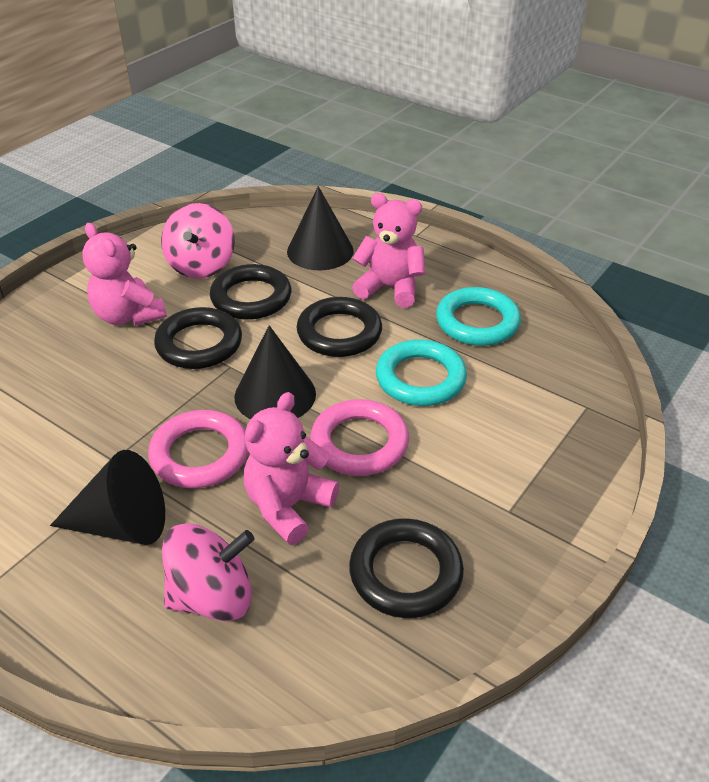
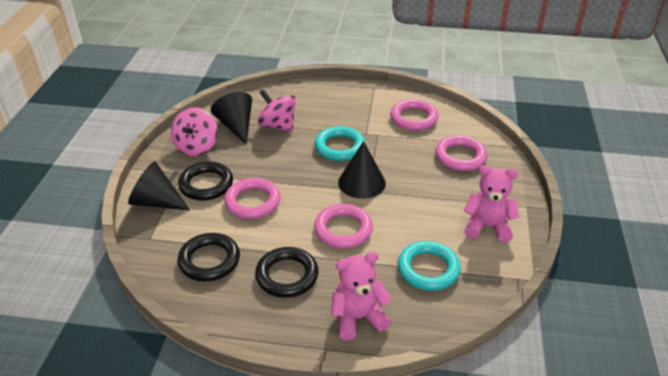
black ring: 4 -> 3
pink ring: 2 -> 4
pink teddy bear: 3 -> 2

